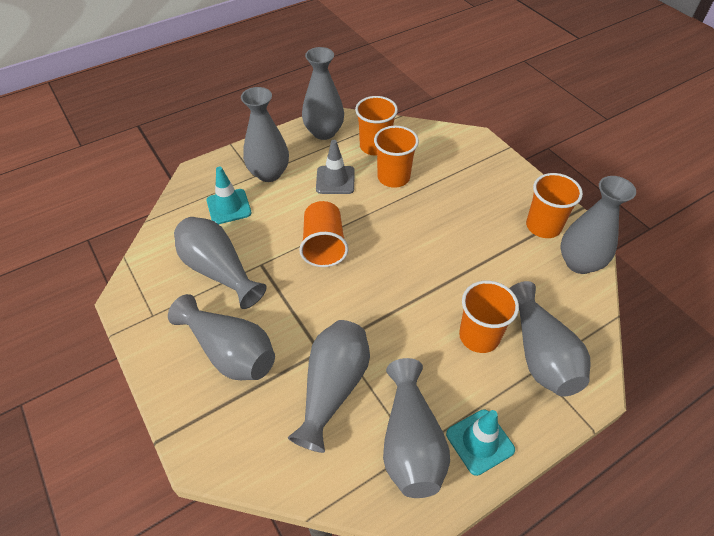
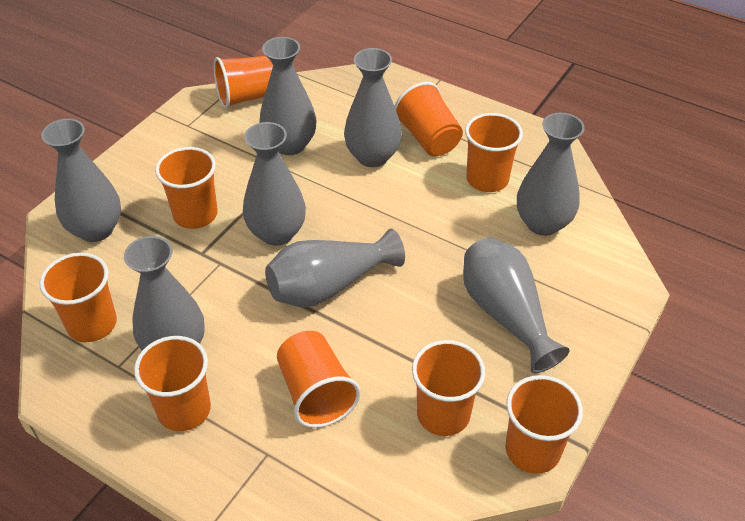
grey traffic cone: 1 -> 0
orange cup: 5 -> 9
turquoise traffic cone: 2 -> 0

